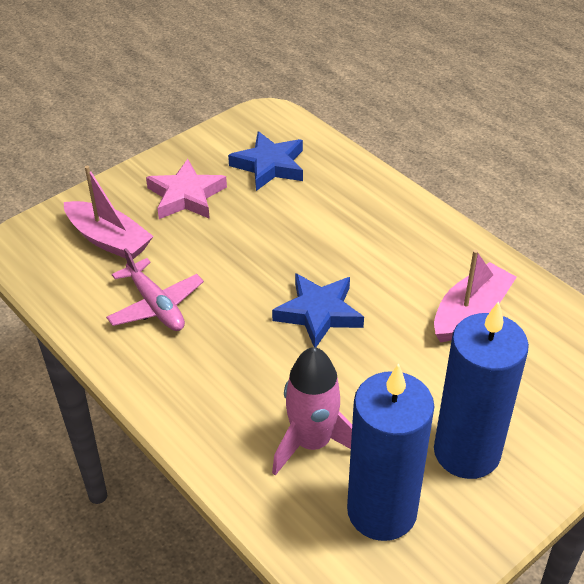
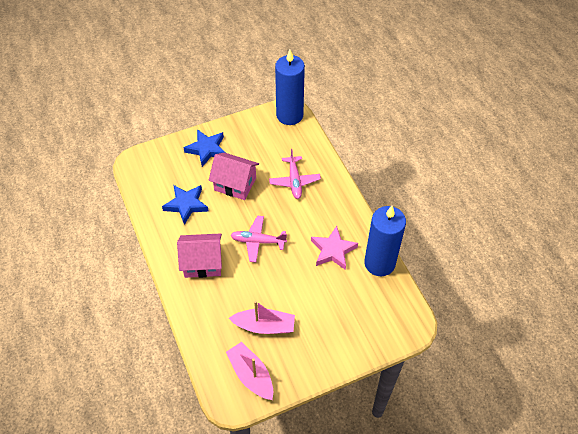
pink house: 0 -> 2
pink plane: 1 -> 2
pink rocket: 1 -> 0

